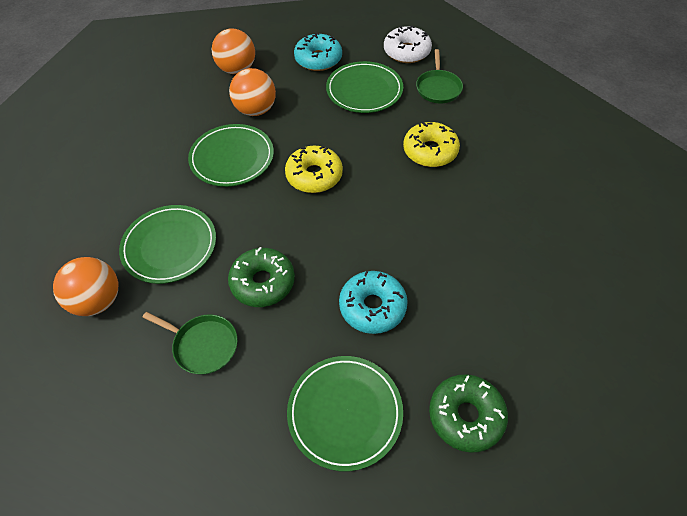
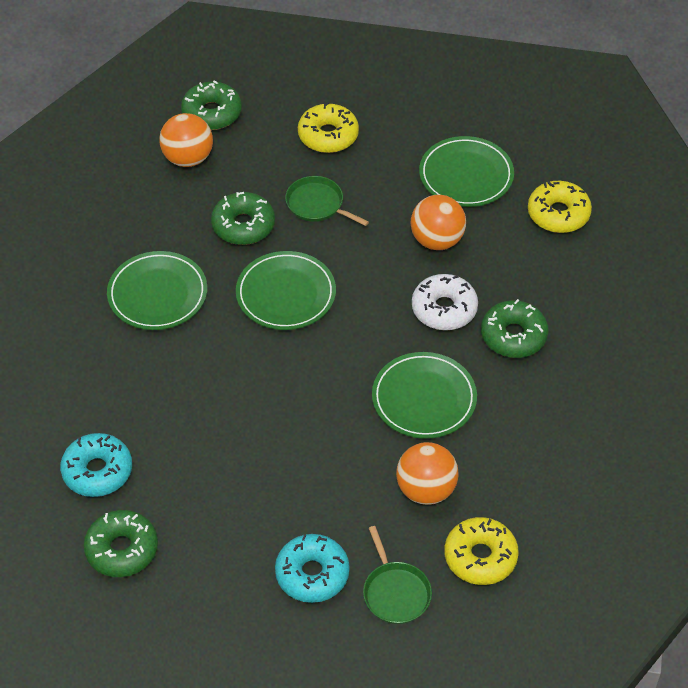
green donut: 2 -> 4
yellow donut: 2 -> 3

